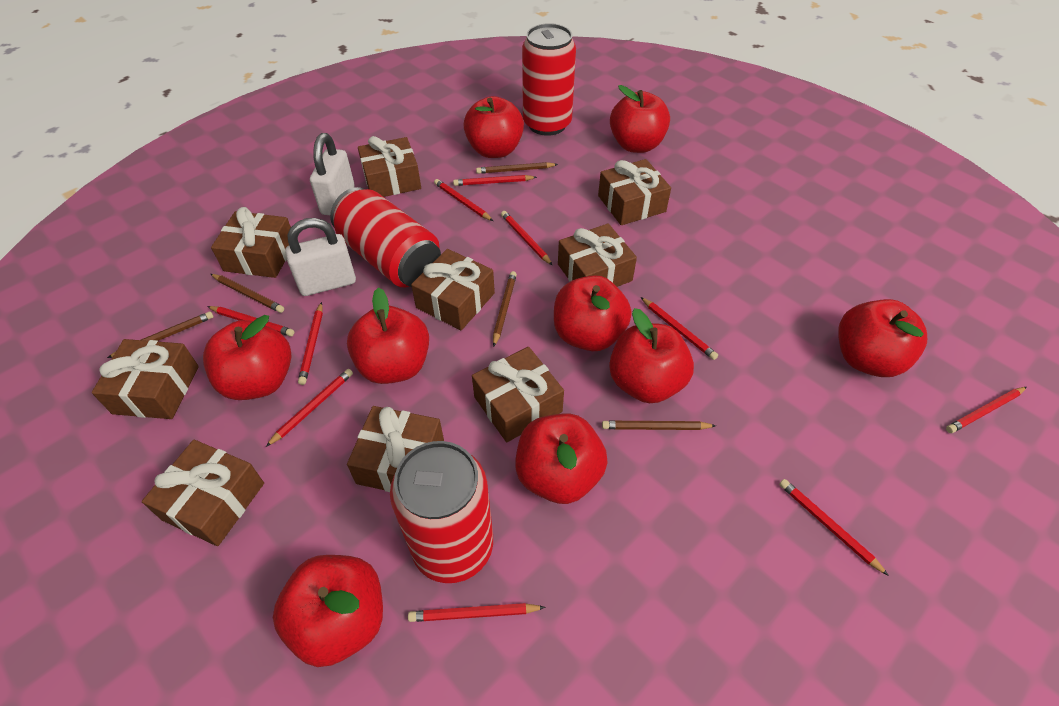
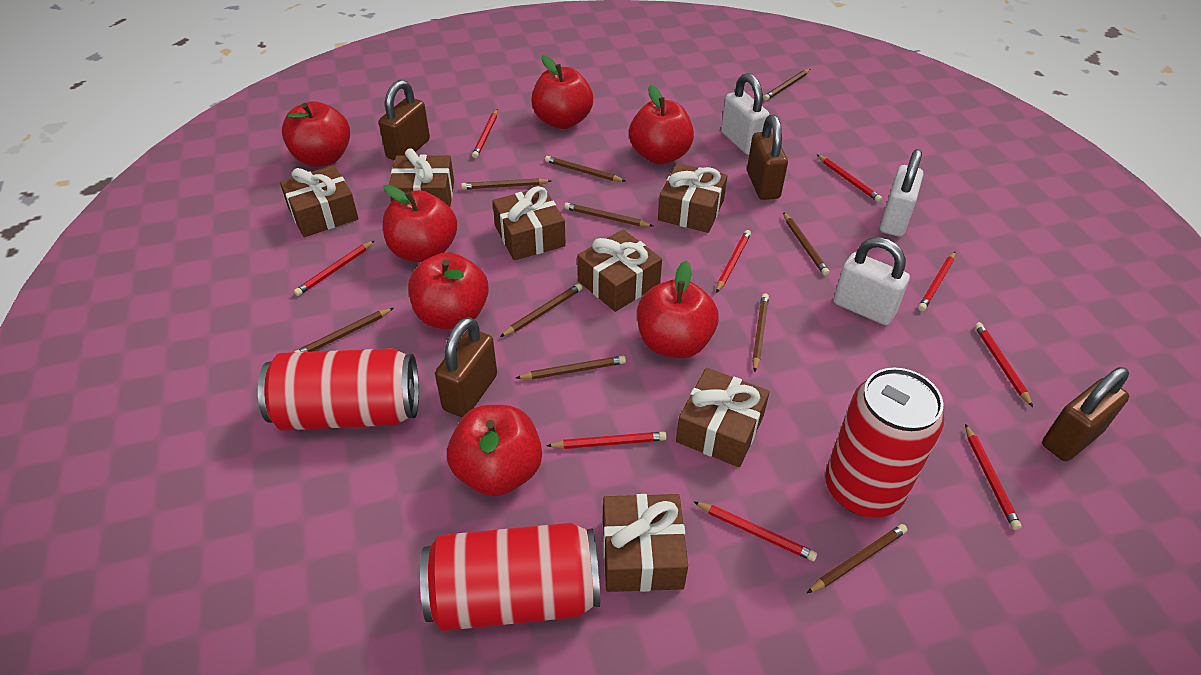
brown gift: 9 -> 7
brown padlock: 0 -> 4
brown pencil: 5 -> 10
red apple: 9 -> 7
red pencil: 10 -> 9
white padlock: 2 -> 3

